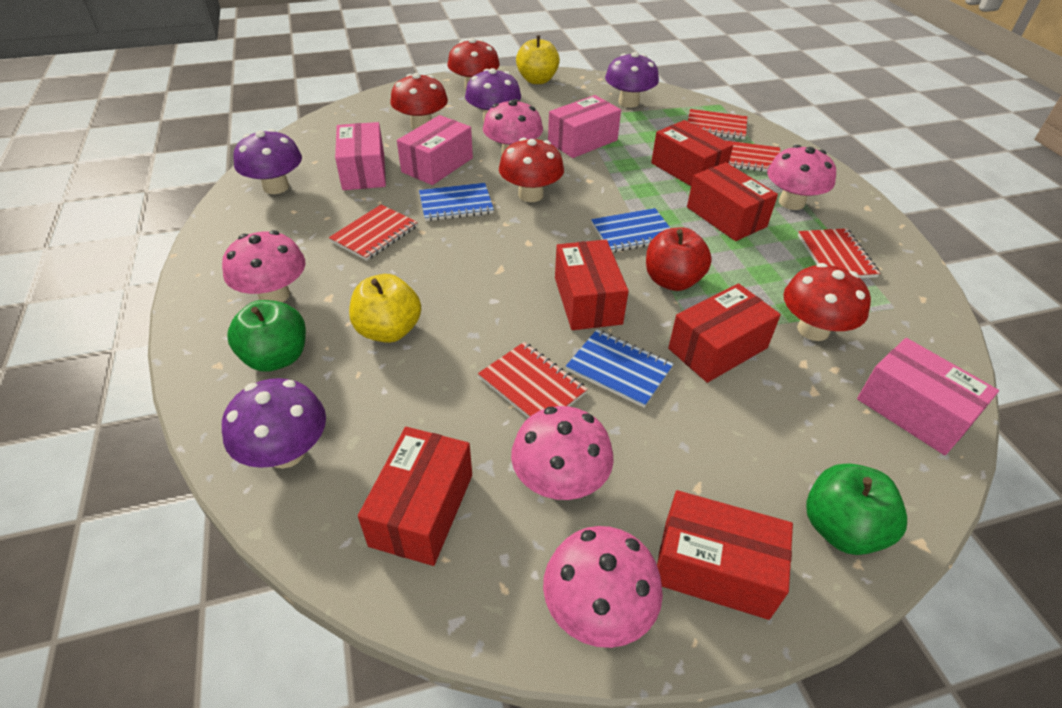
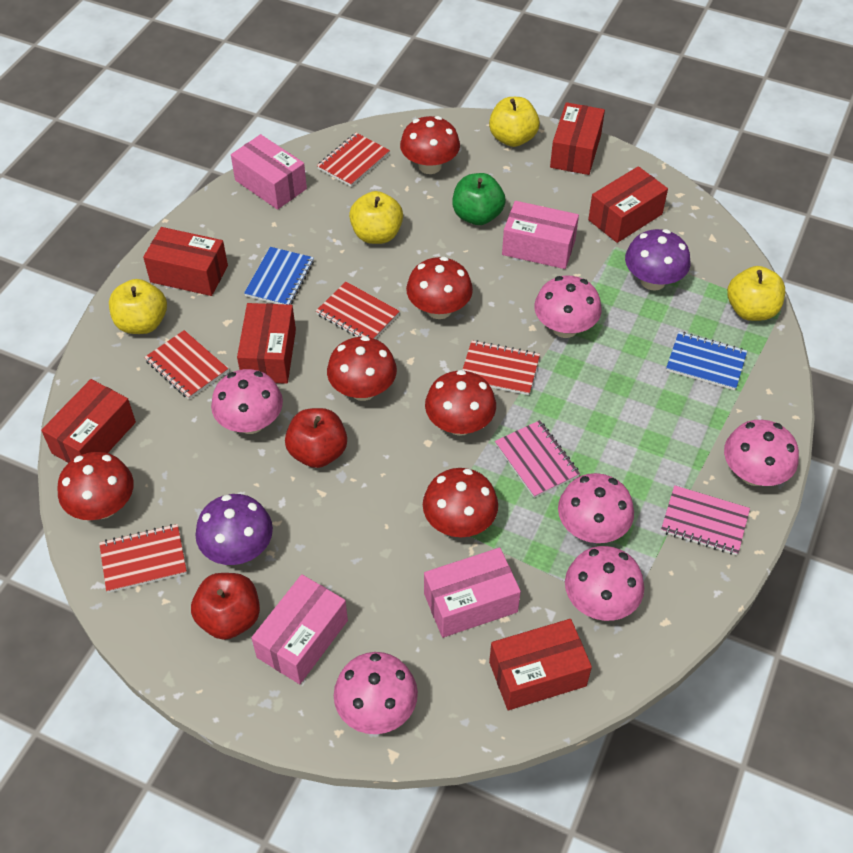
blue notebook: 3 -> 2
green apple: 2 -> 1
pink mushroom: 5 -> 6
pink notebook: 0 -> 2
purple mushroom: 4 -> 2
red apple: 1 -> 2
red mushroom: 4 -> 6
yellow apple: 2 -> 4

